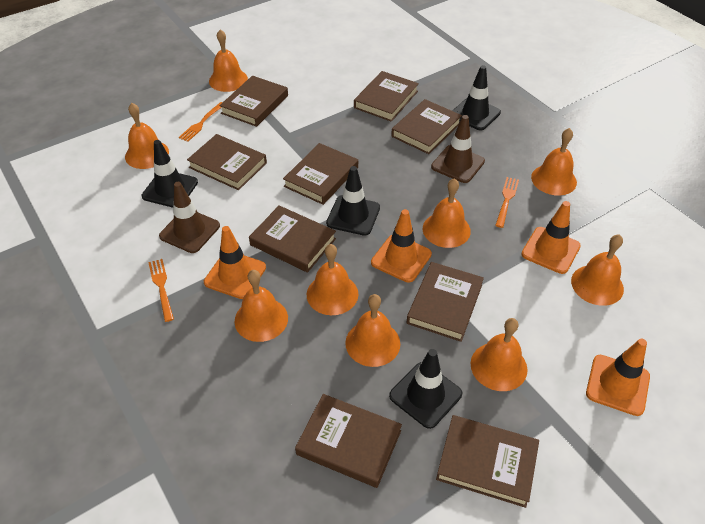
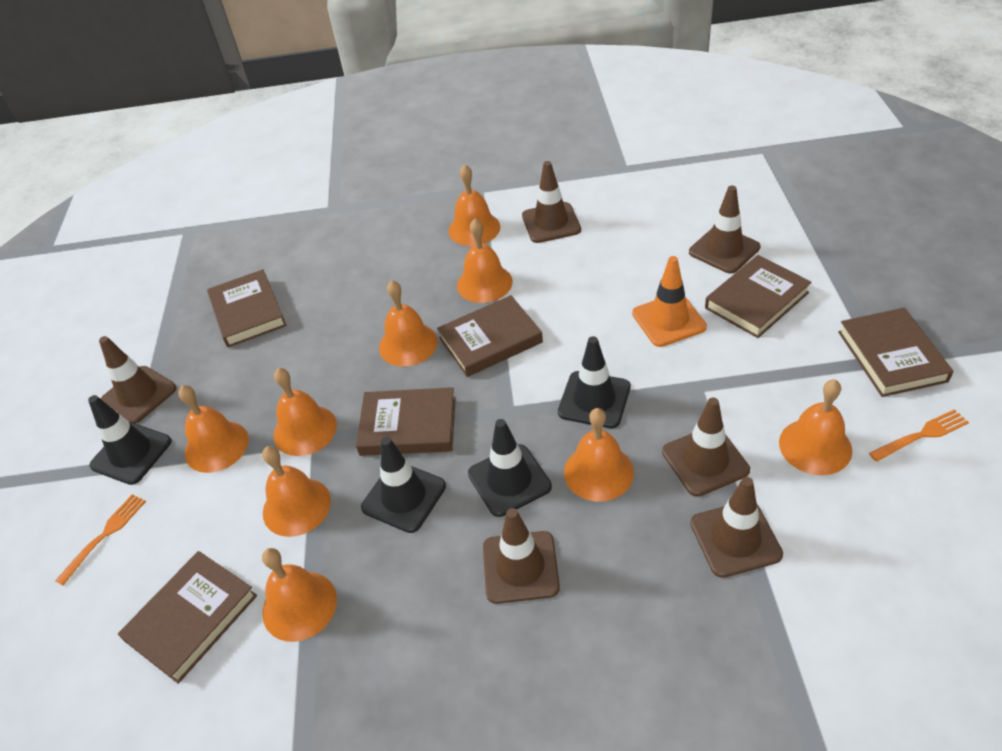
brown book: 9 -> 6
brown traffic cone: 2 -> 6
orange fork: 3 -> 2
orange traffic cone: 4 -> 1

